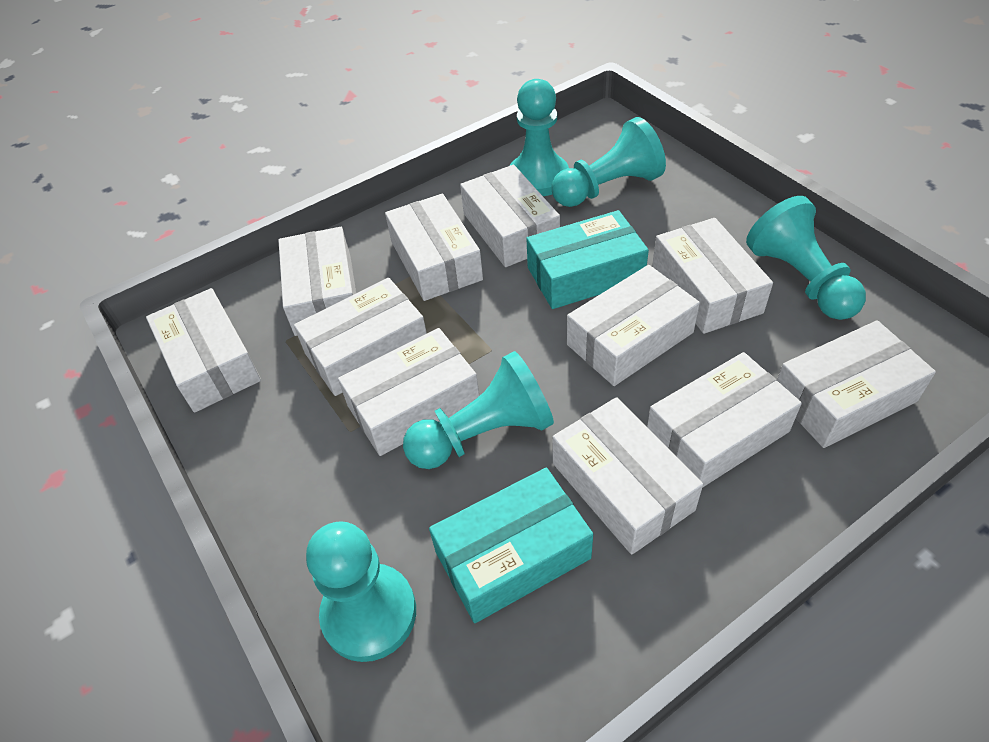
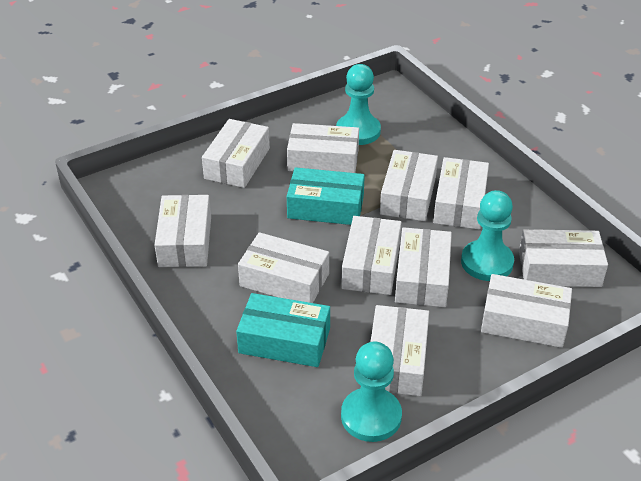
turquoise pawn: 5 -> 3

